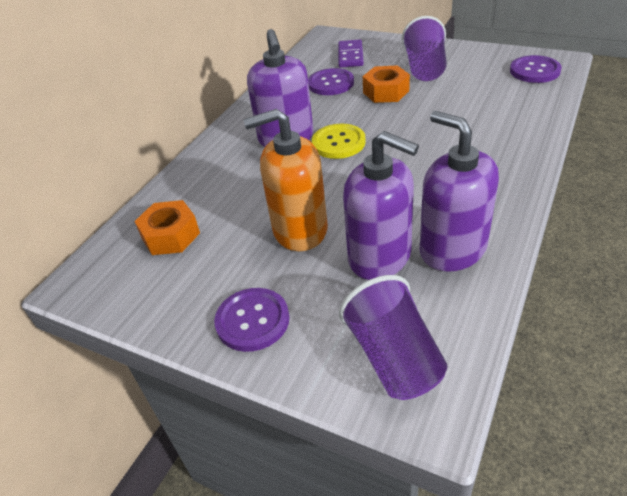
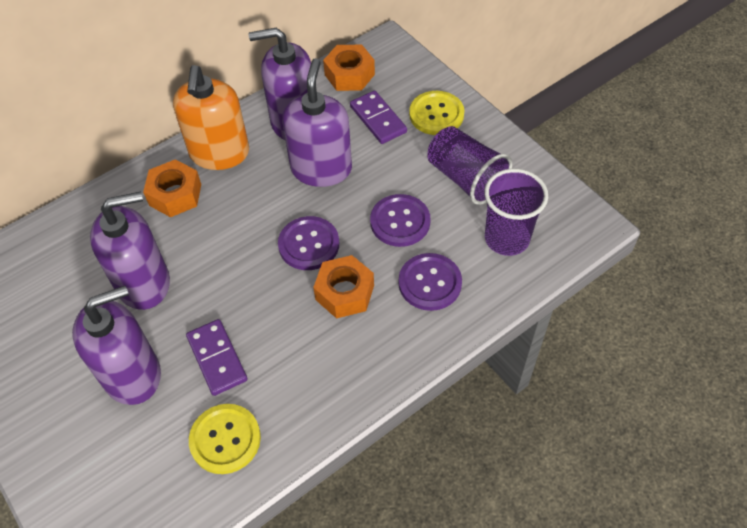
orange nut: 2 -> 3
purple domino: 1 -> 2
purple soap dispenser: 3 -> 4
yellow button: 1 -> 2

